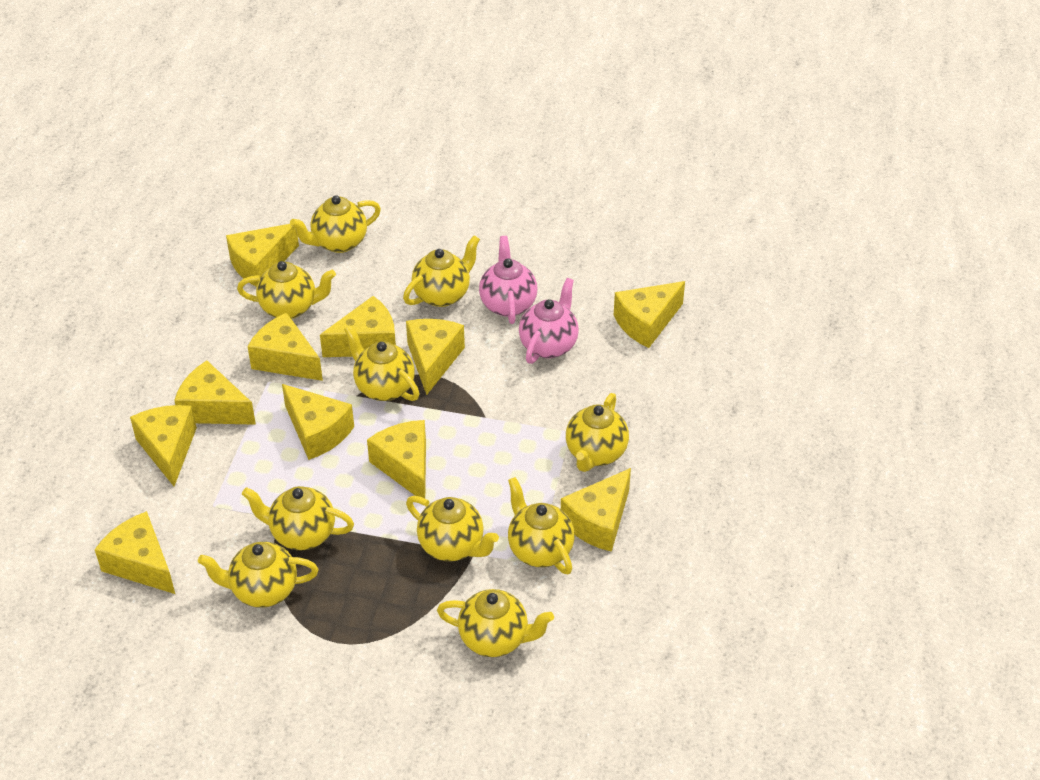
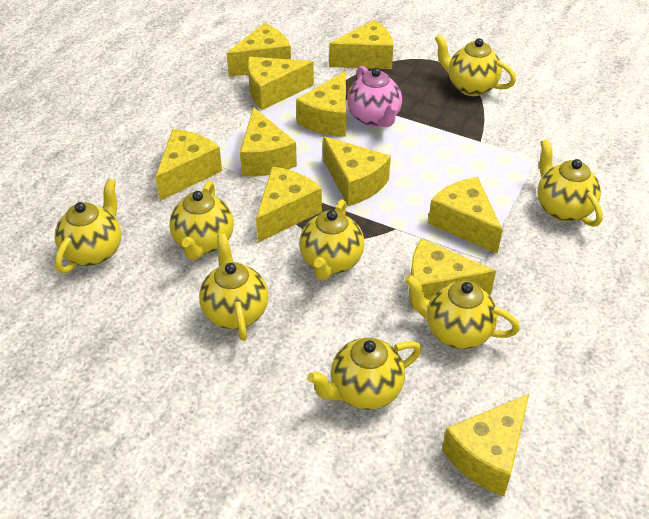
pink teapot: 2 -> 1
yellow teapot: 10 -> 8

